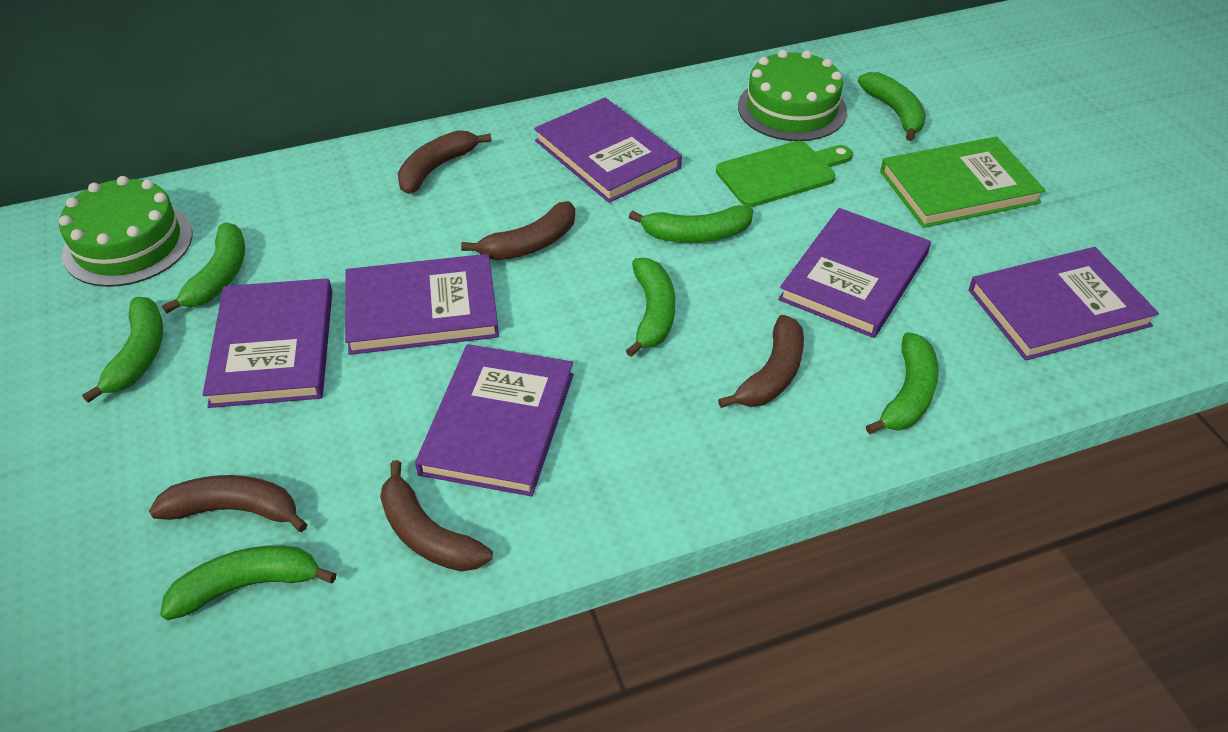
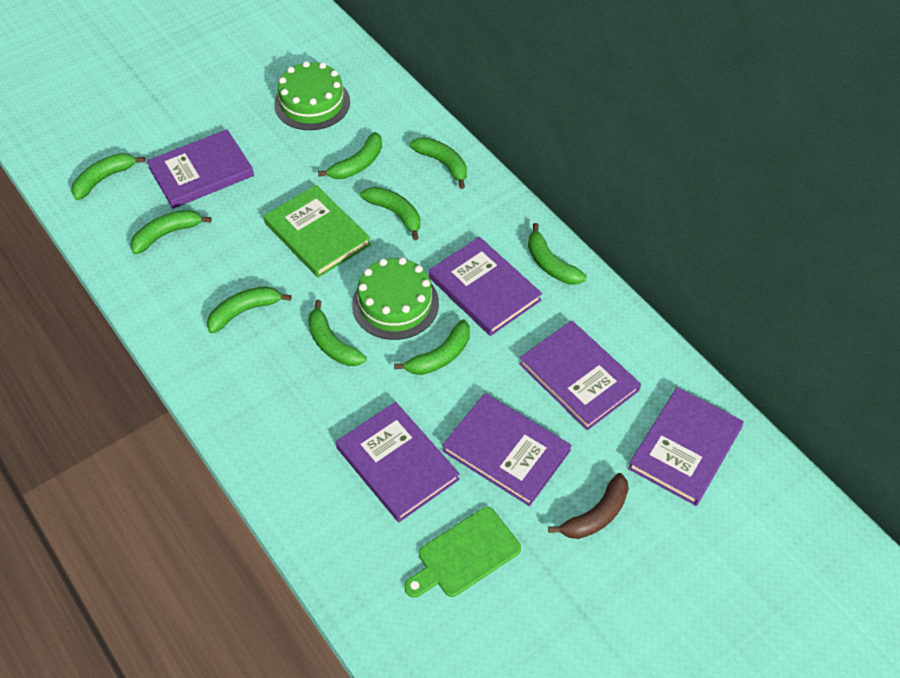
brown banana: 5 -> 1
green banana: 7 -> 9

